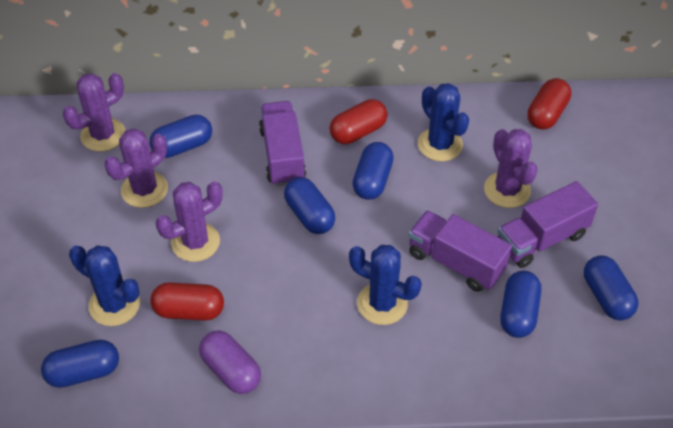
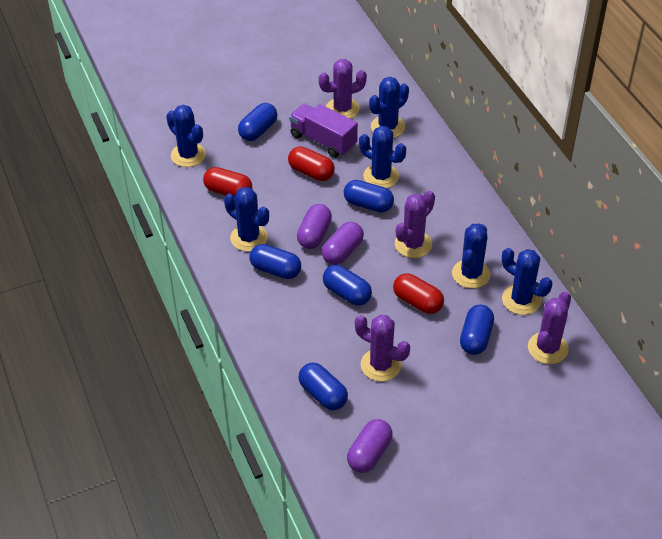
blue cactus: 3 -> 6
purple capsule: 1 -> 3
purple truck: 3 -> 1

